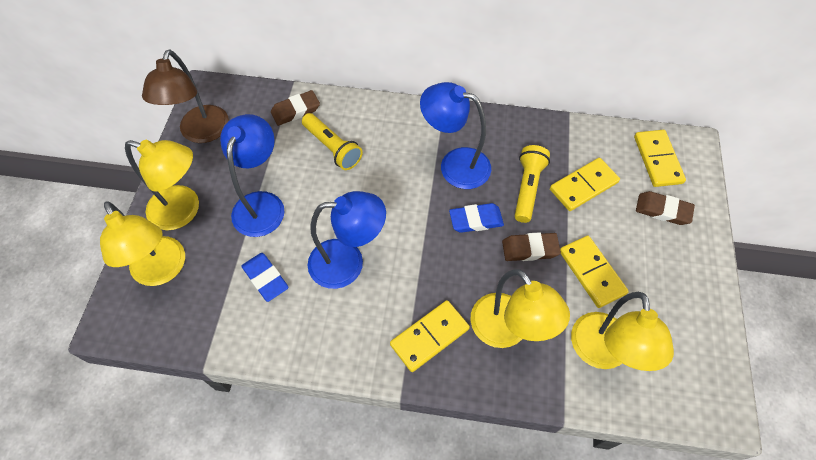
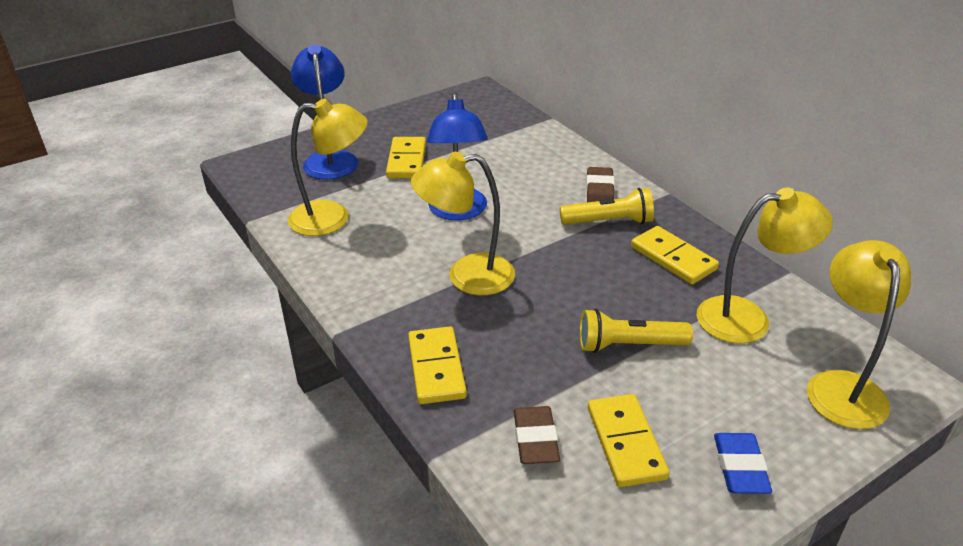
blue eraser: 2 -> 1
blue lamp: 3 -> 2
brown eraser: 3 -> 2
brown lamp: 1 -> 0

